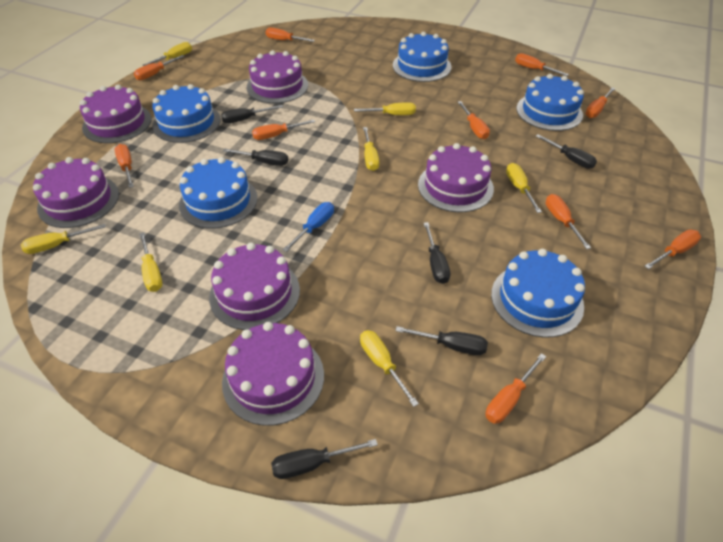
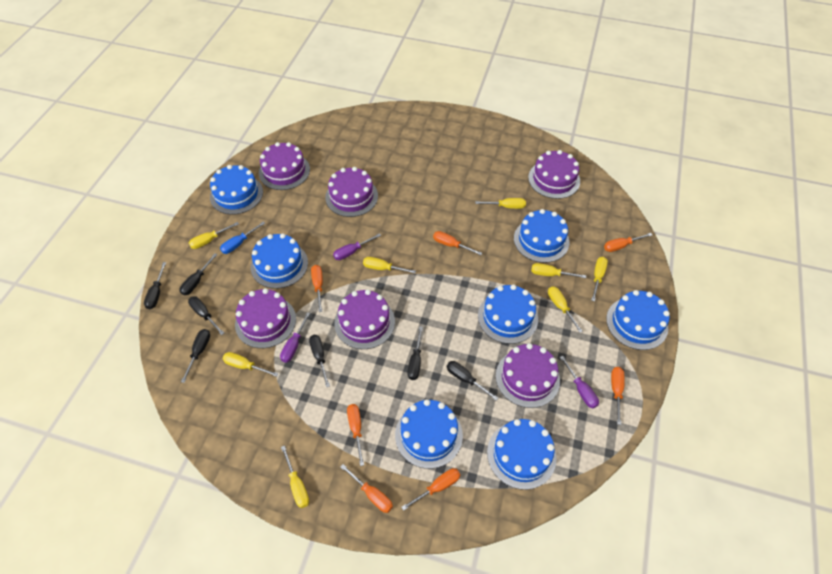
black screwdriver: 6 -> 7
blue cake: 5 -> 7
orange screwdriver: 10 -> 7
purple screwdriver: 0 -> 3
yellow screwdriver: 7 -> 8

